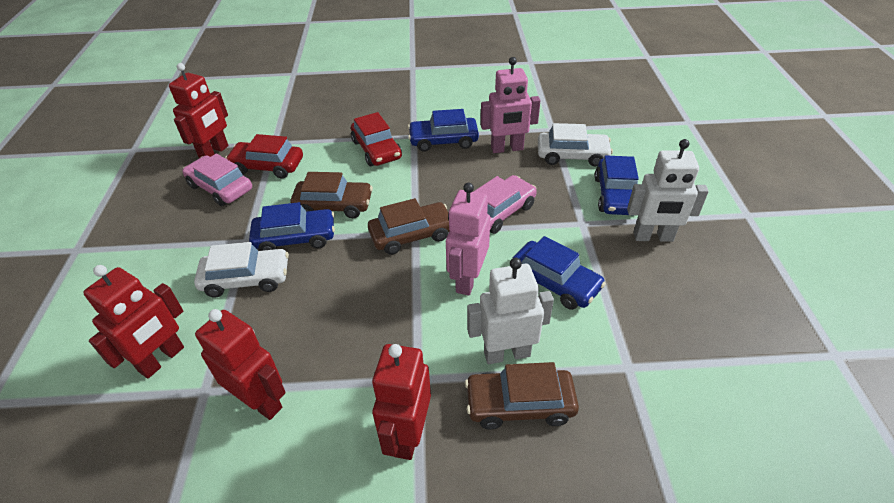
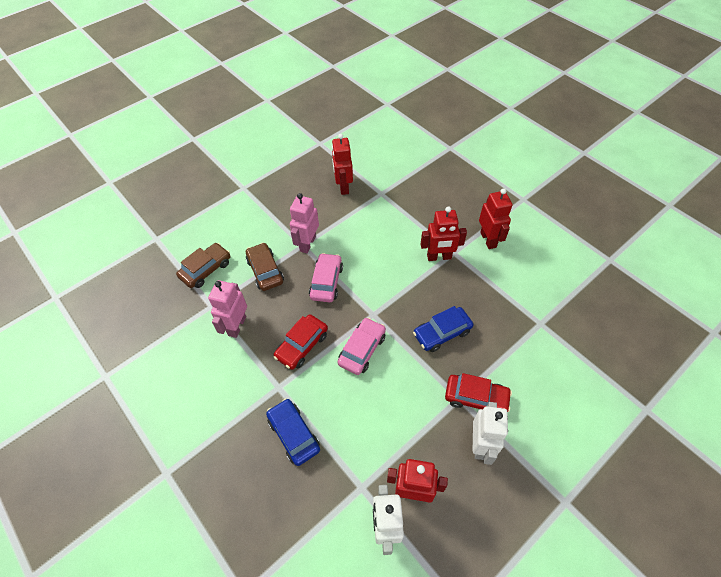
blue car: 4 -> 2
brown car: 3 -> 2
white car: 2 -> 0

